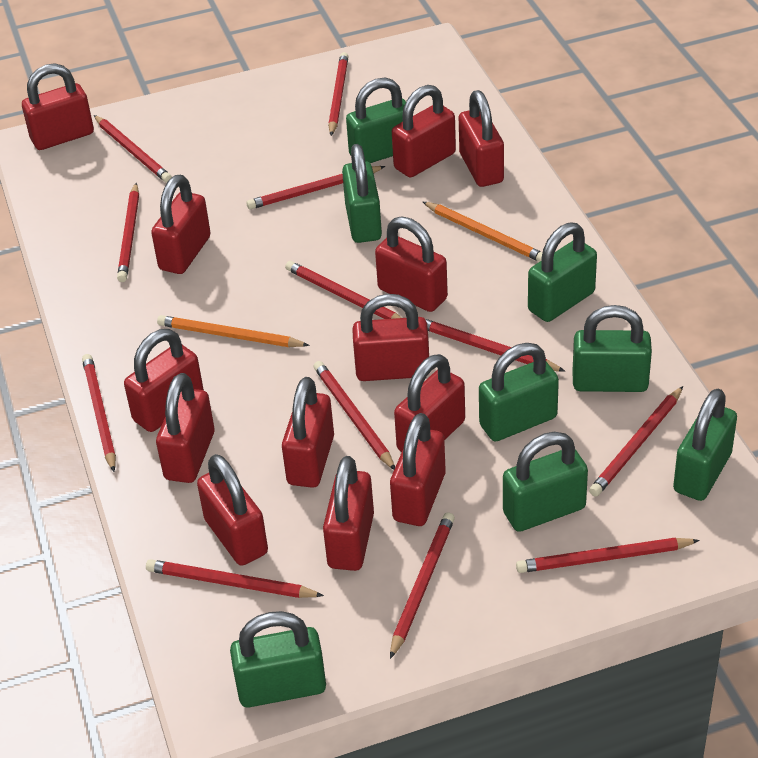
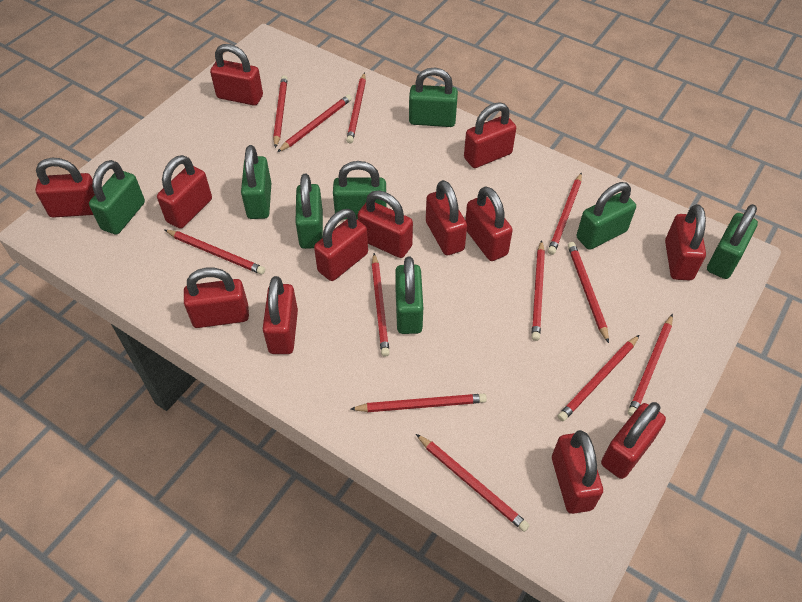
orange pencil: 2 -> 0

